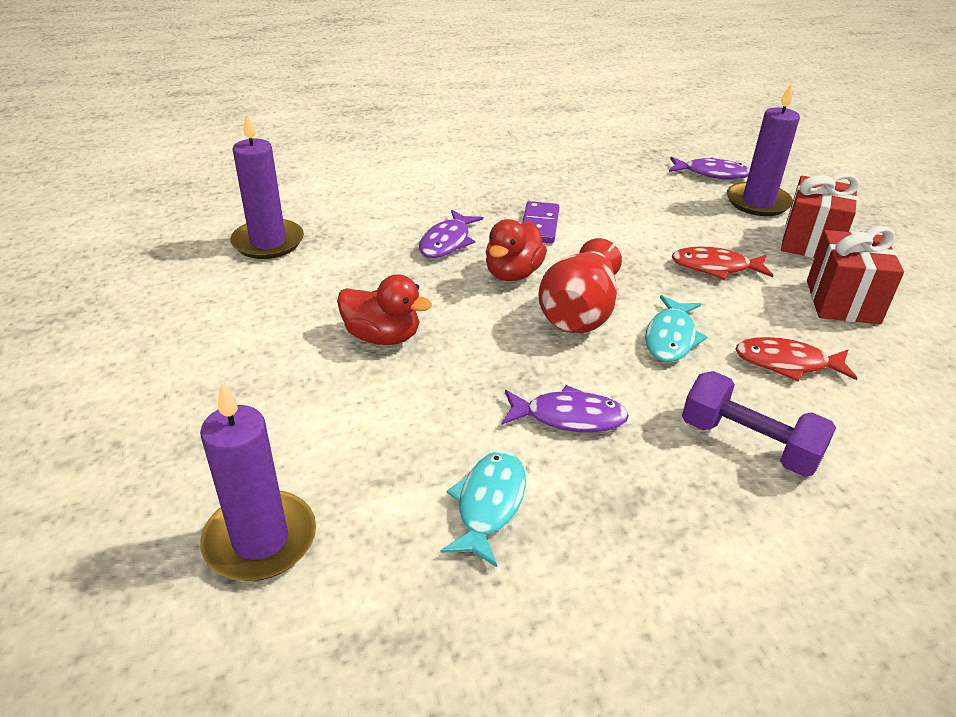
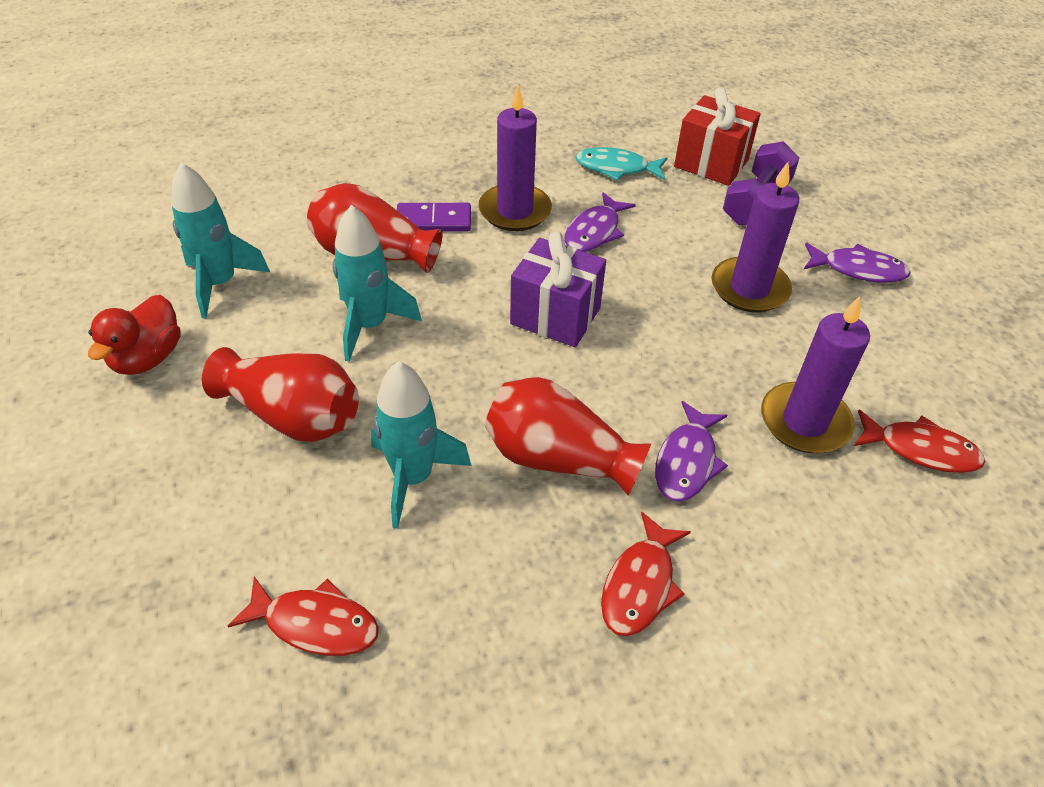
purple gift: 0 -> 1
red duck: 2 -> 1
red fish: 2 -> 3
red gift: 2 -> 1
red vase: 1 -> 3
turquoise fish: 2 -> 1
turquoise rocket: 0 -> 3

